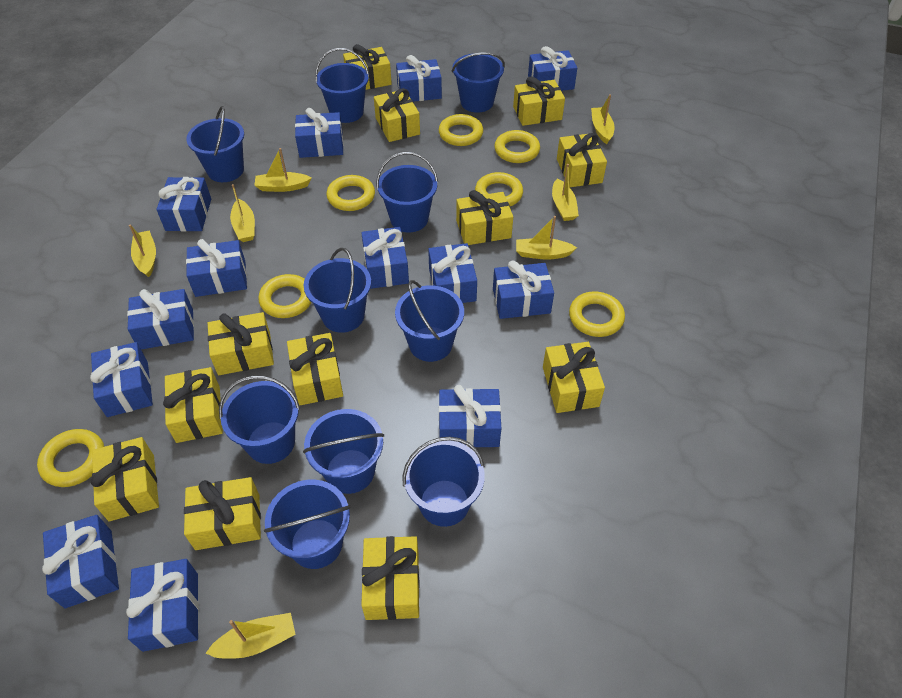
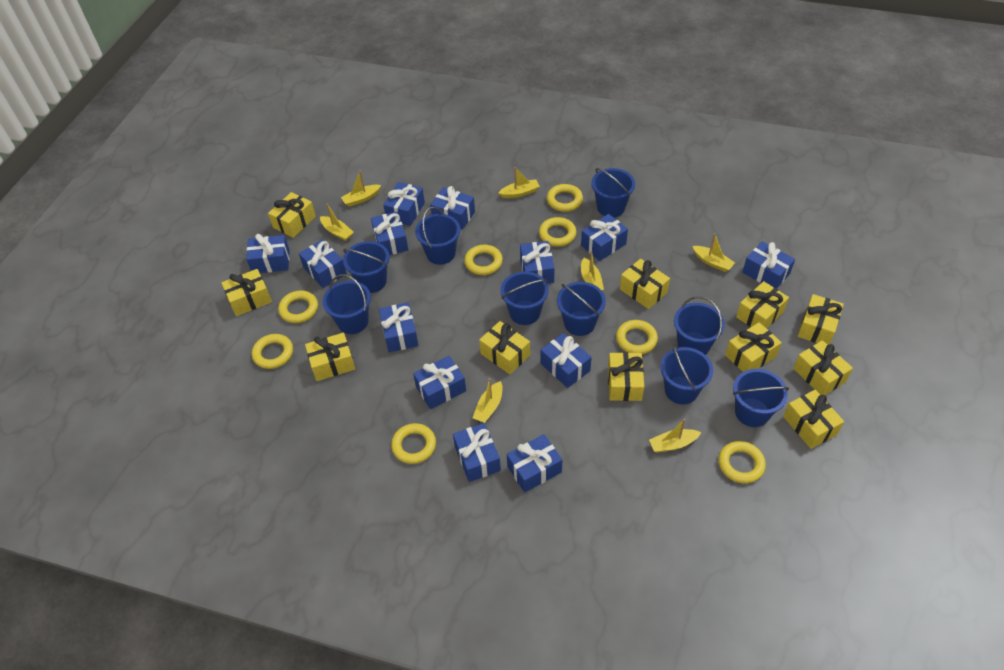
blue bucket: 10 -> 9
yellow gift: 12 -> 11
yellow ring: 7 -> 8

